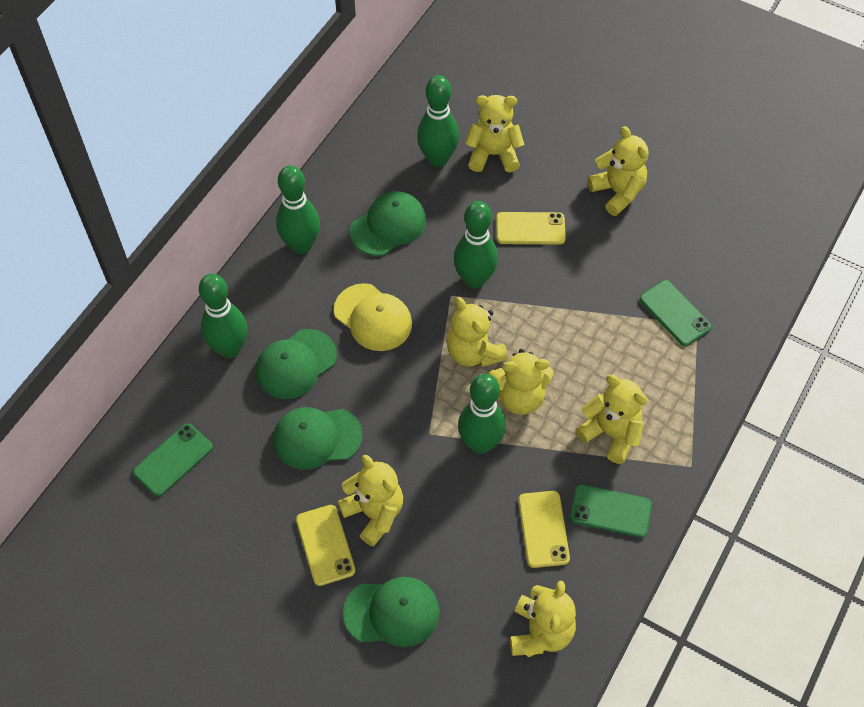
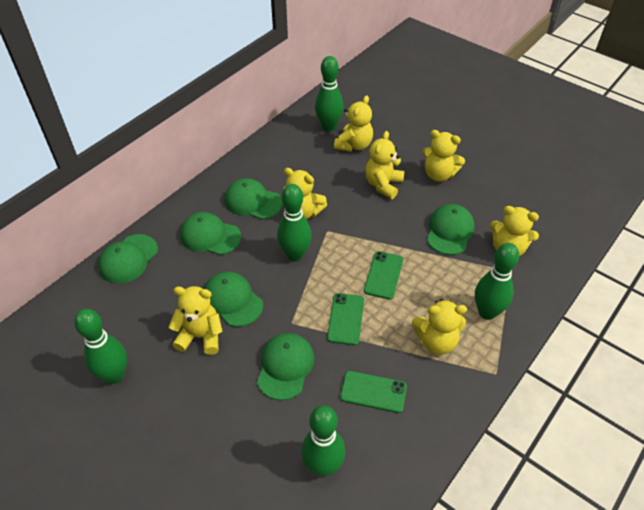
green cap: 4 -> 6
yellow cap: 1 -> 0
yellow phone: 3 -> 0

